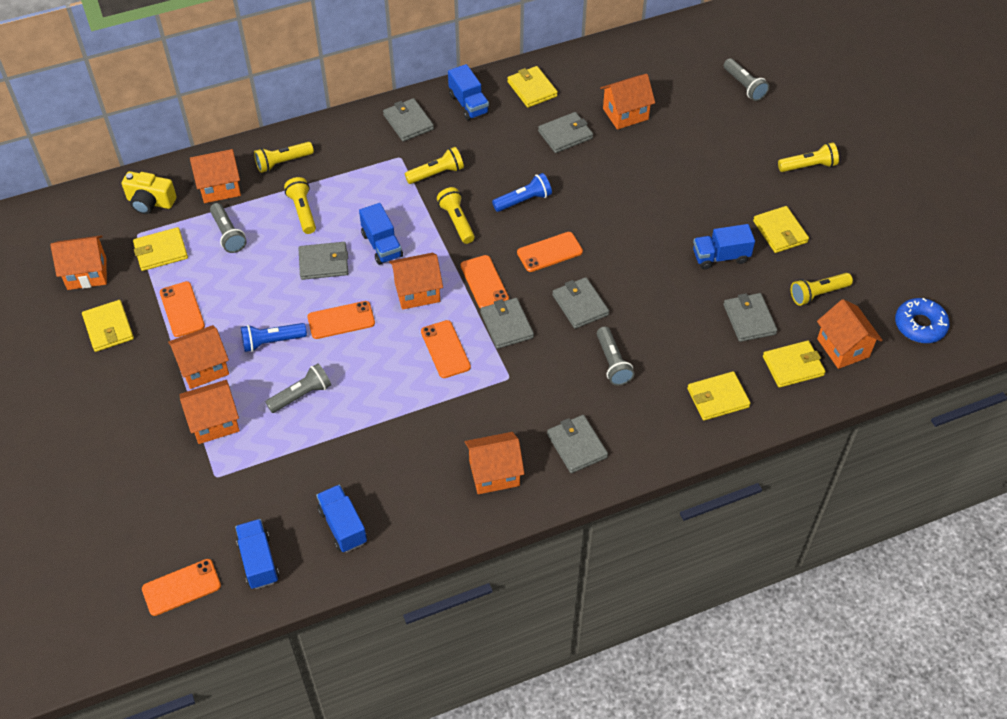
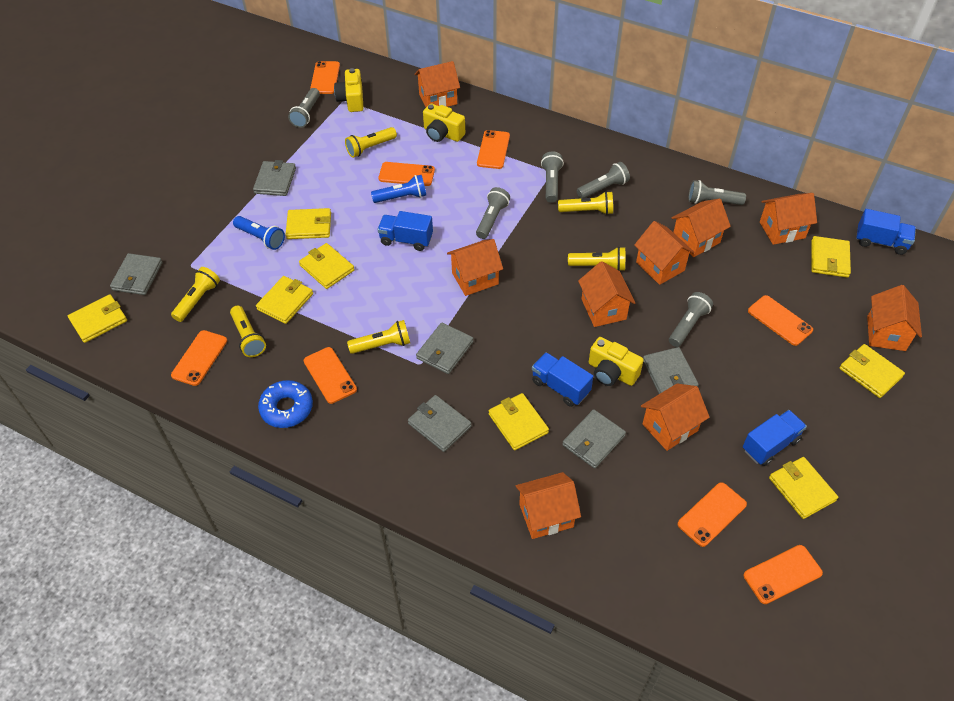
blue truck: 5 -> 4
grey flashlight: 4 -> 6
grey wallet: 7 -> 6
orange house: 8 -> 9
orange phone: 6 -> 8
yellow camera: 1 -> 3
yellow wallet: 6 -> 8

